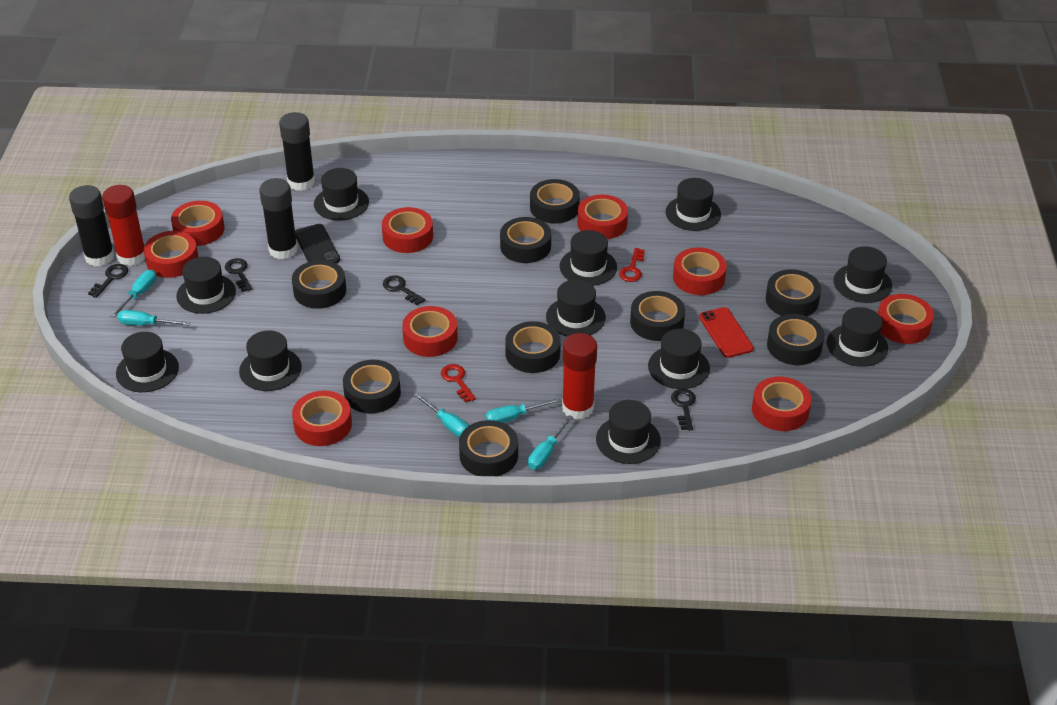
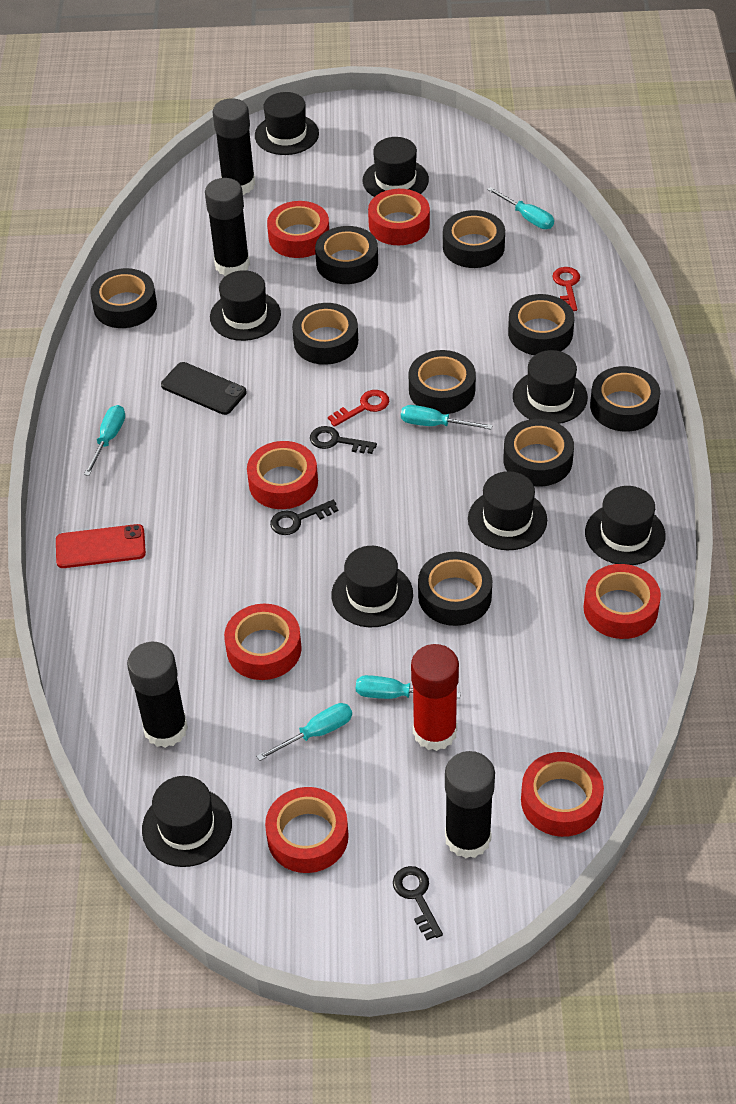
black glue stick: 3 -> 4
black hat: 11 -> 8
black key: 4 -> 3
red glue stick: 2 -> 1
red tape: 9 -> 7

